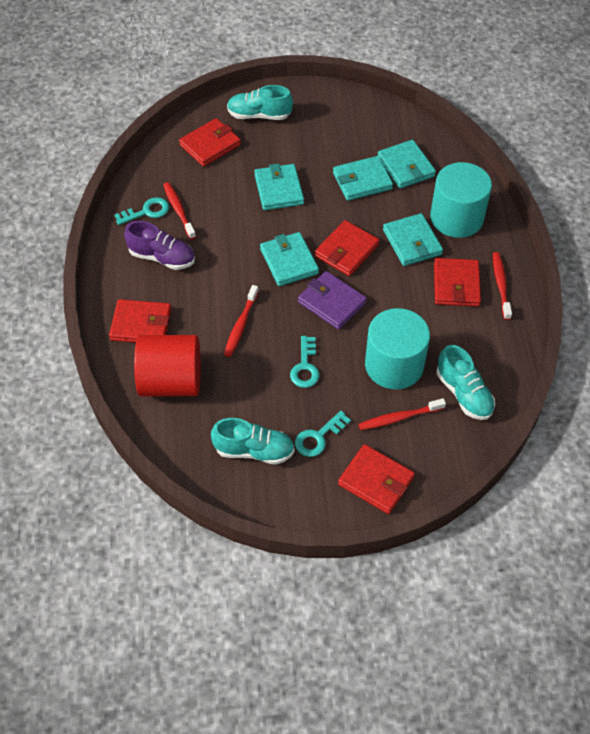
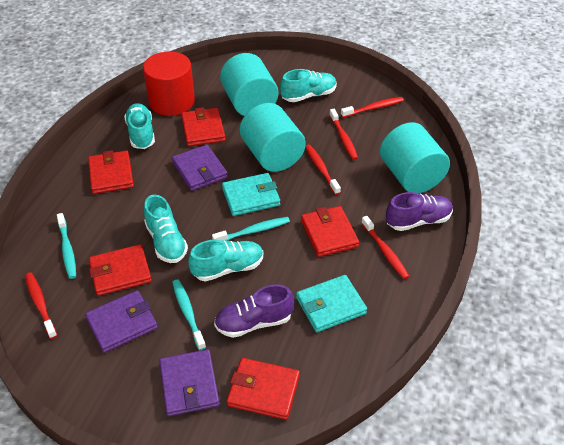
purple shoe: 1 -> 2
purple wallet: 1 -> 3
red toothbrush: 4 -> 5
turquoise cylinder: 2 -> 3
turquoise key: 3 -> 0
turquoise shoe: 3 -> 4
turquoise toothbrush: 0 -> 3
turquoise wallet: 5 -> 2

